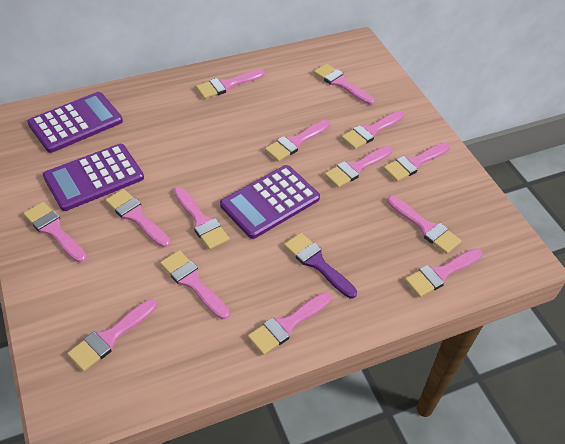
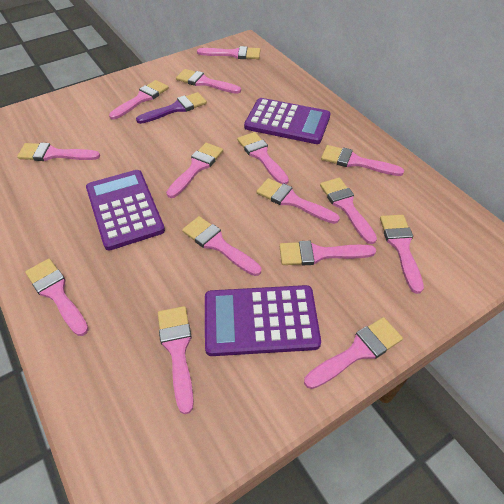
pink brush: 14 -> 15

